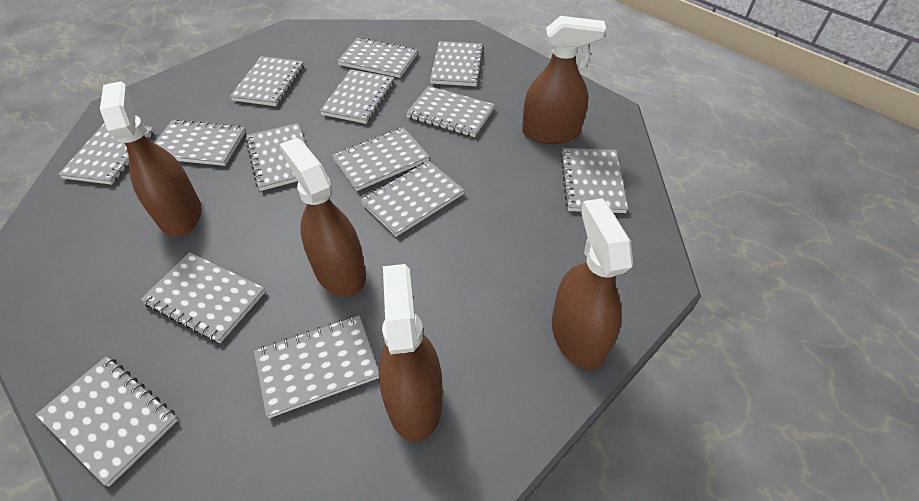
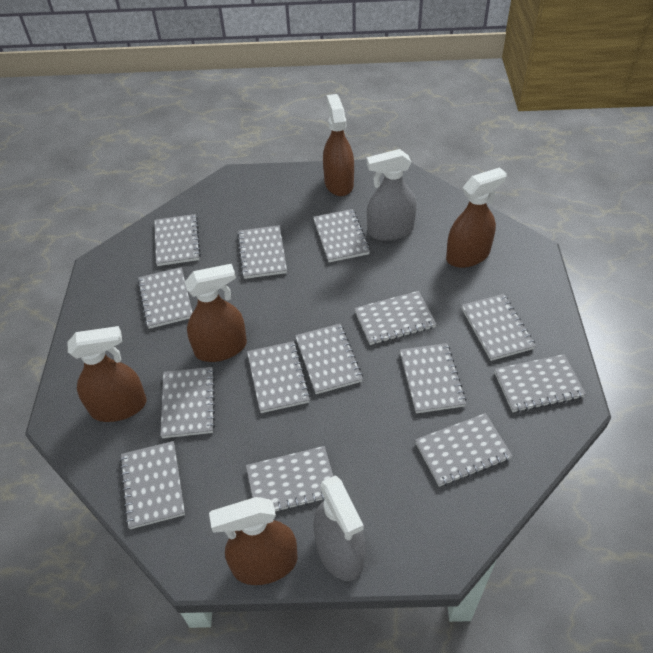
grey spray bottle: 0 -> 2

